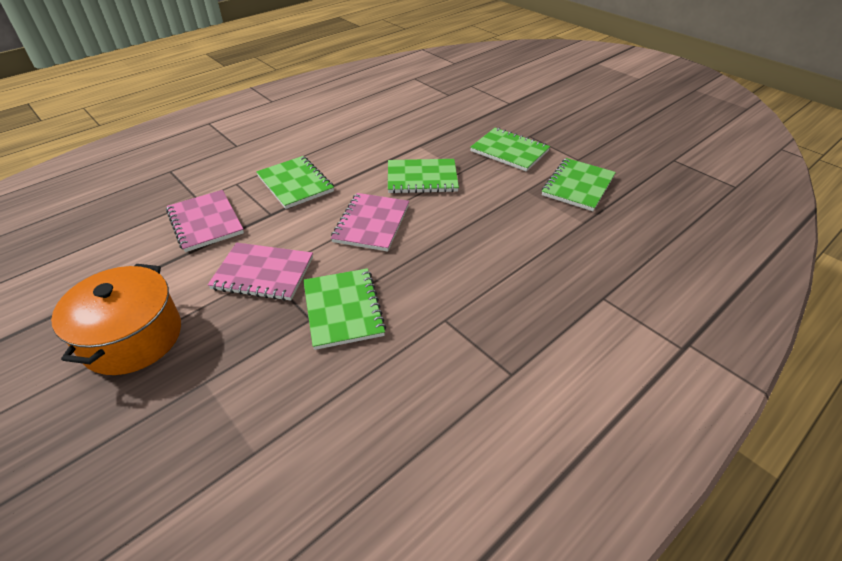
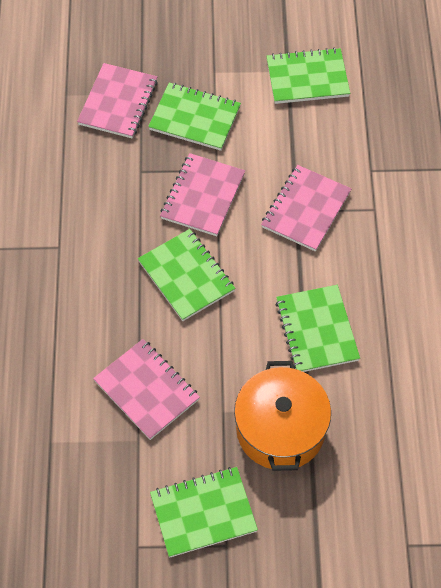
pink notebook: 3 -> 4

